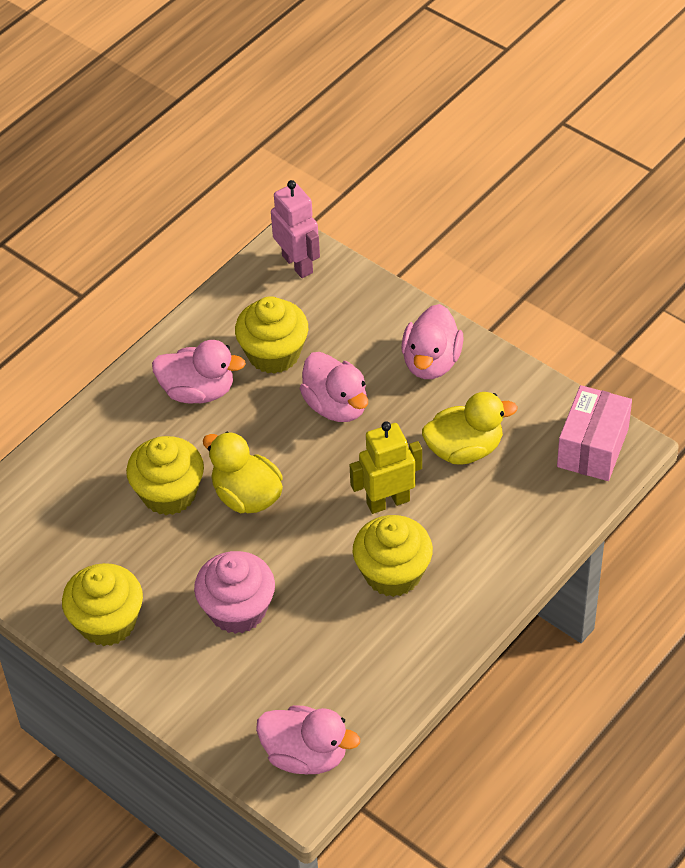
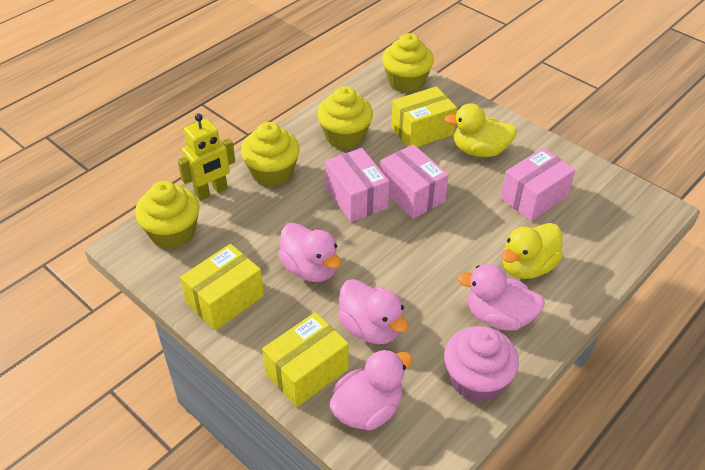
pink box: 1 -> 3
pink robot: 1 -> 0
yellow box: 0 -> 3

